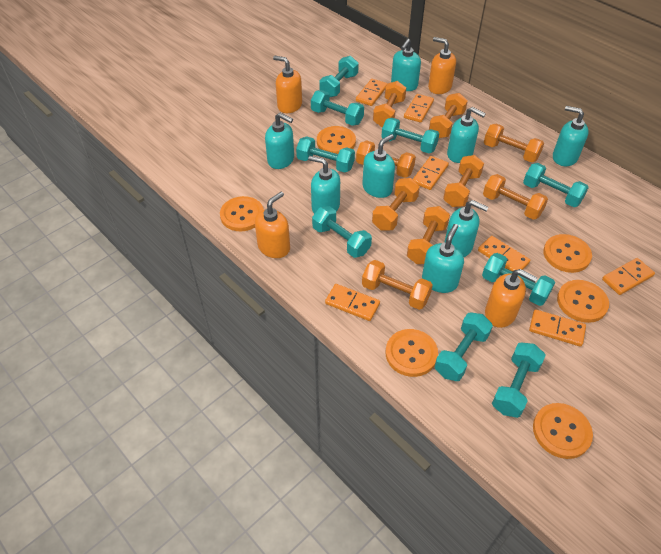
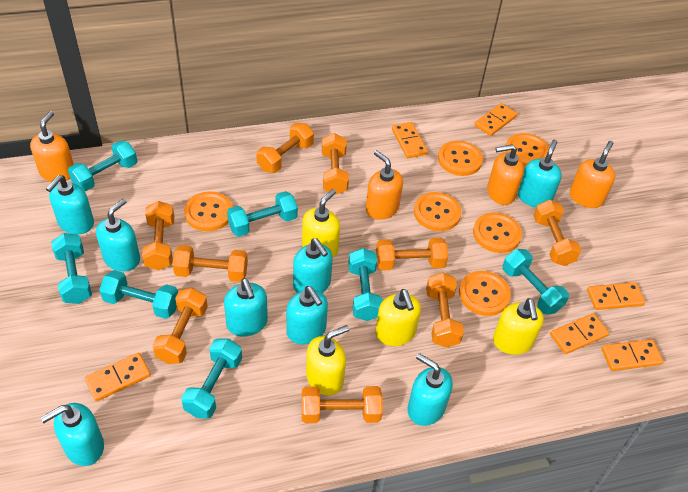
orange domino: 7 -> 6
turquoise dumbbell: 9 -> 7
yellow soap dispenser: 0 -> 4

